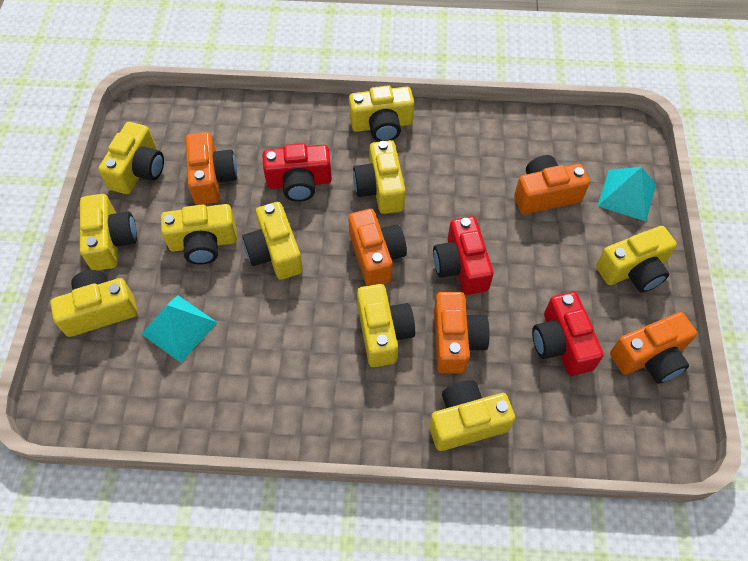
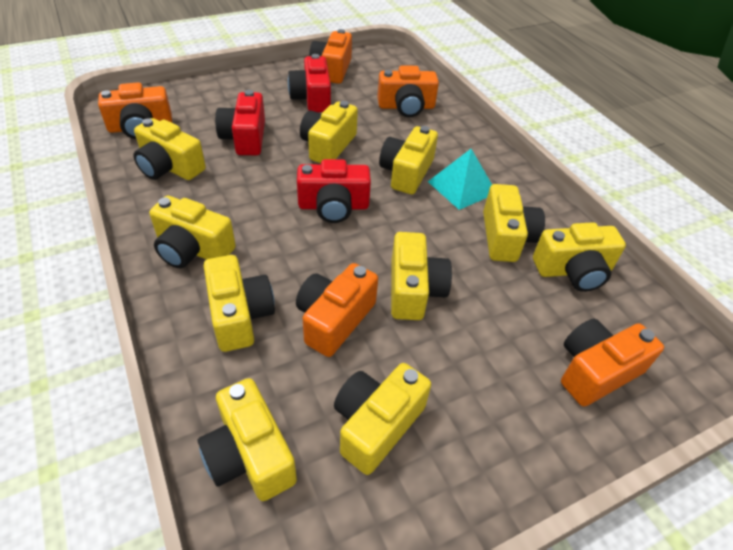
turquoise pyramid: 2 -> 1

